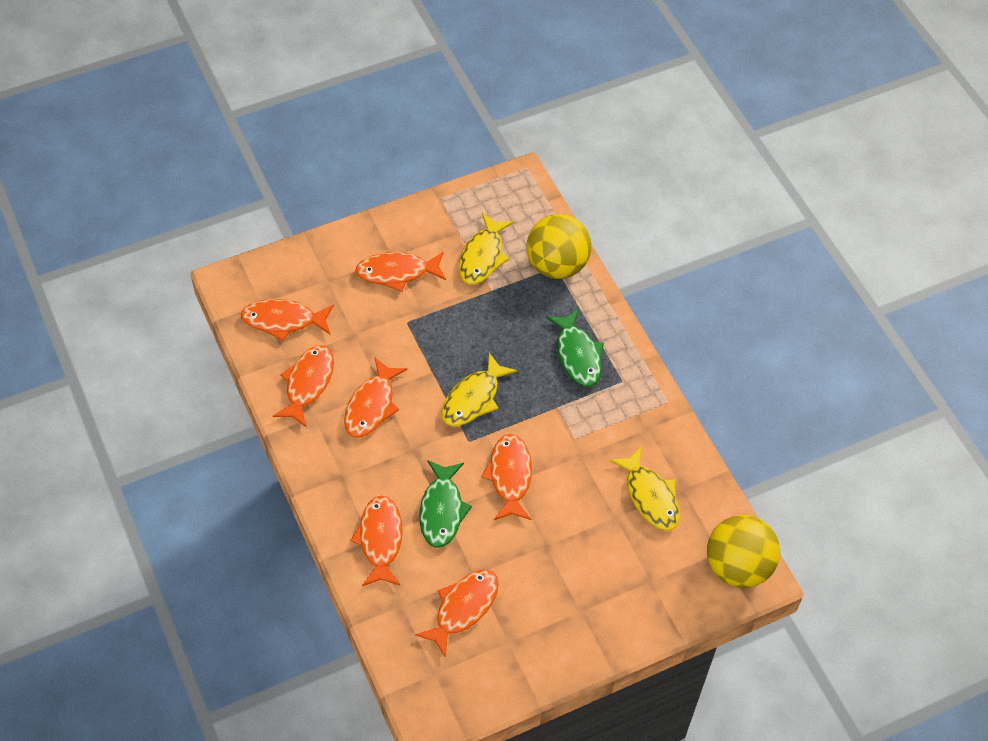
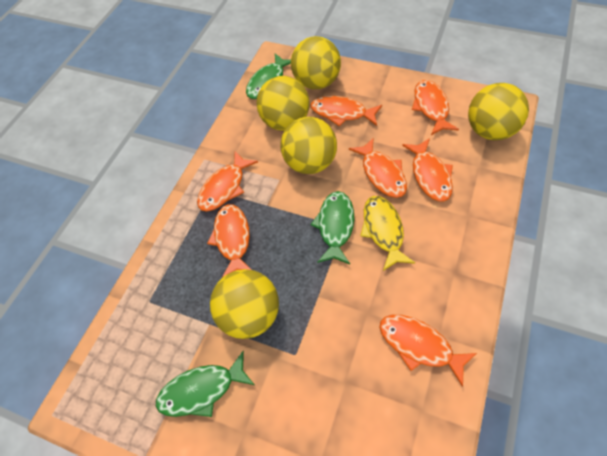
green fish: 2 -> 3
yellow ball: 2 -> 5
yellow fish: 3 -> 1

